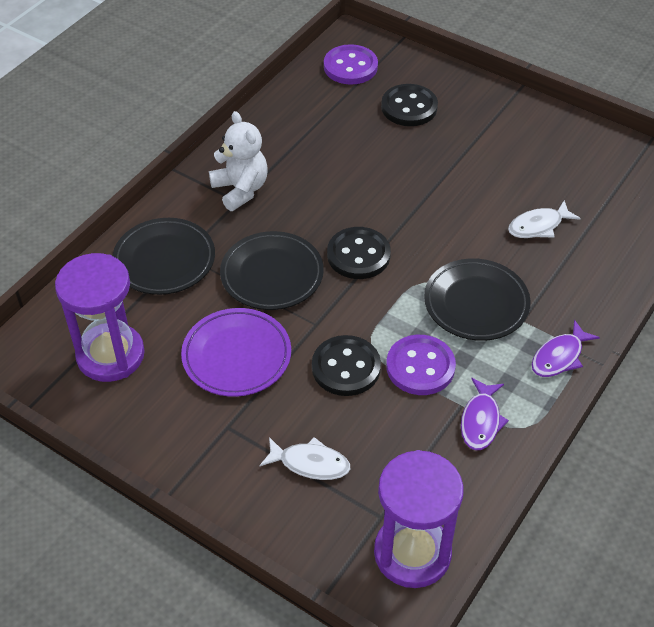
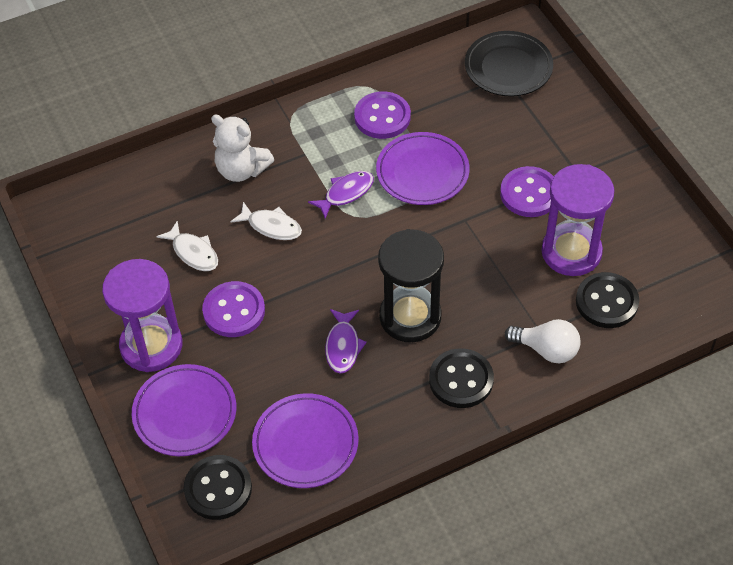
black hourglass: 0 -> 1
black plate: 3 -> 1
purple button: 2 -> 3
purple plate: 1 -> 3
white light bulb: 0 -> 1

